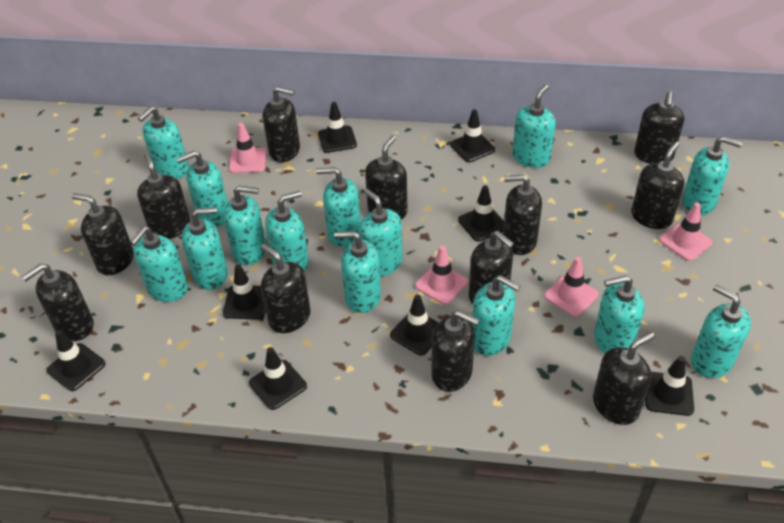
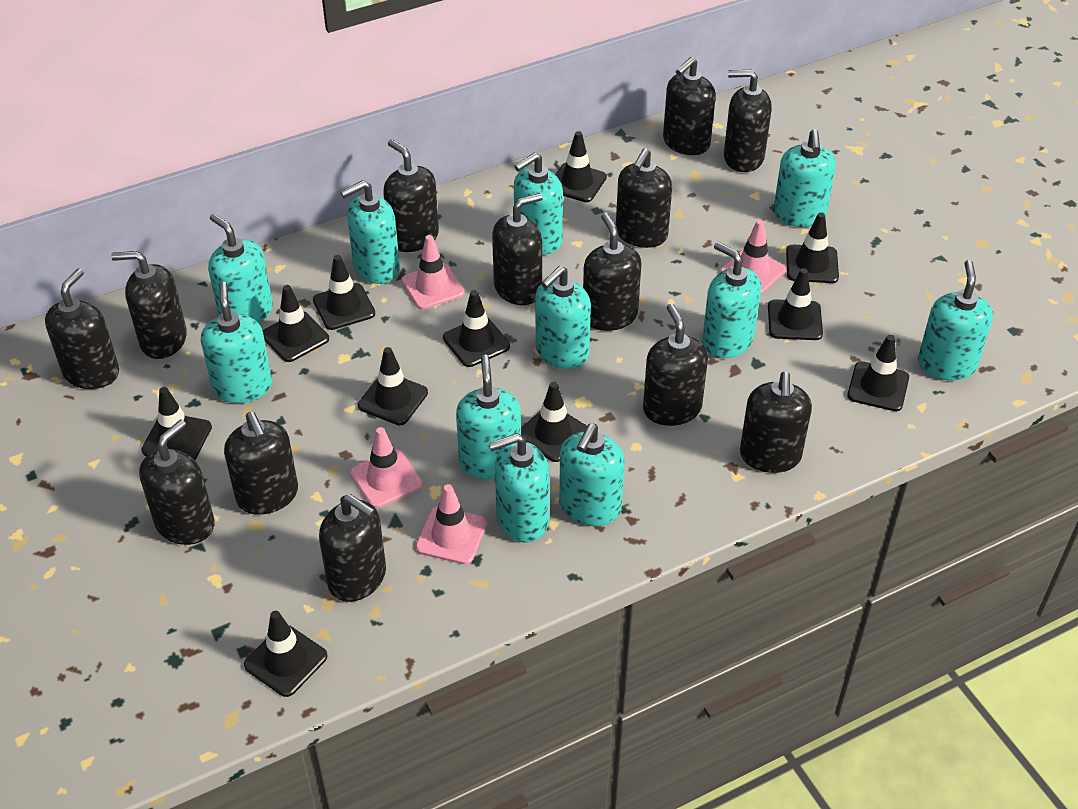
black soap dispenser: 12 -> 13
black traffic cone: 8 -> 11
turquoise soap dispenser: 14 -> 11

